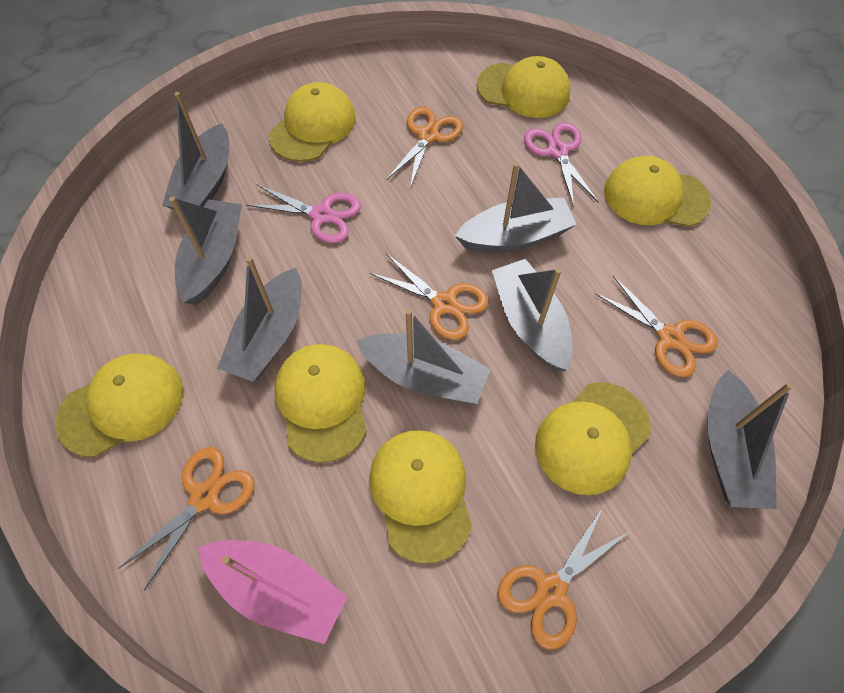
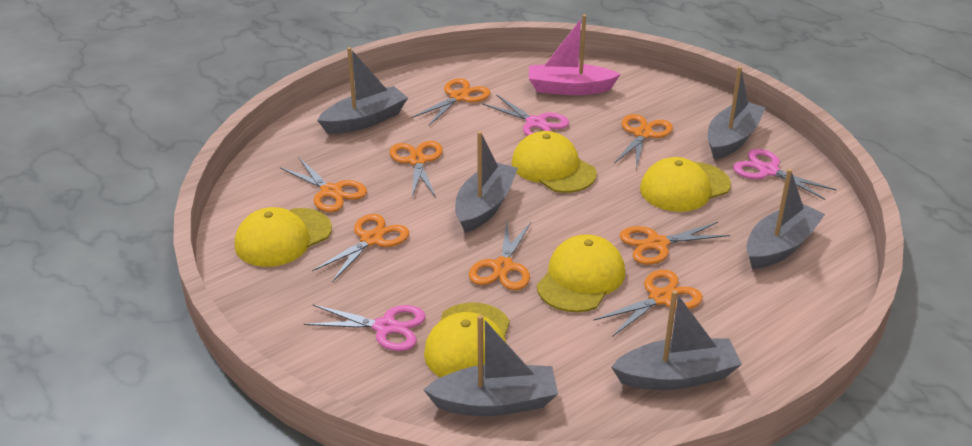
grey boat: 7 -> 6
orange scissors: 5 -> 8
pink scissors: 2 -> 3
yellow cap: 7 -> 5

